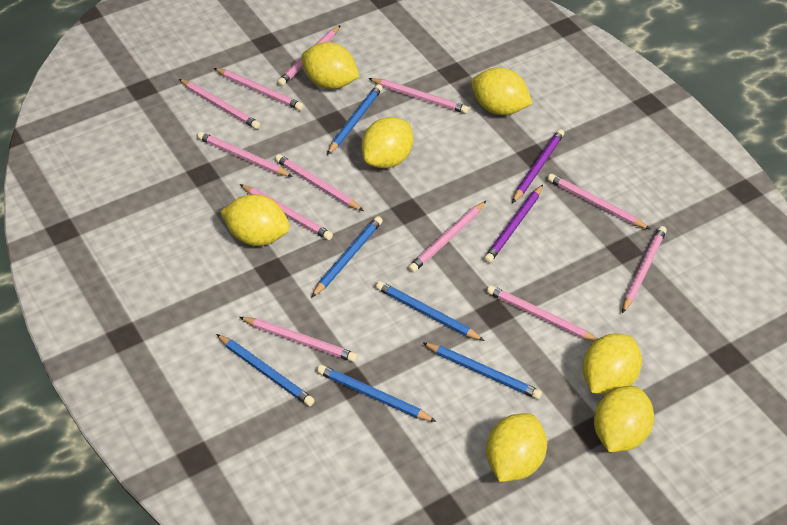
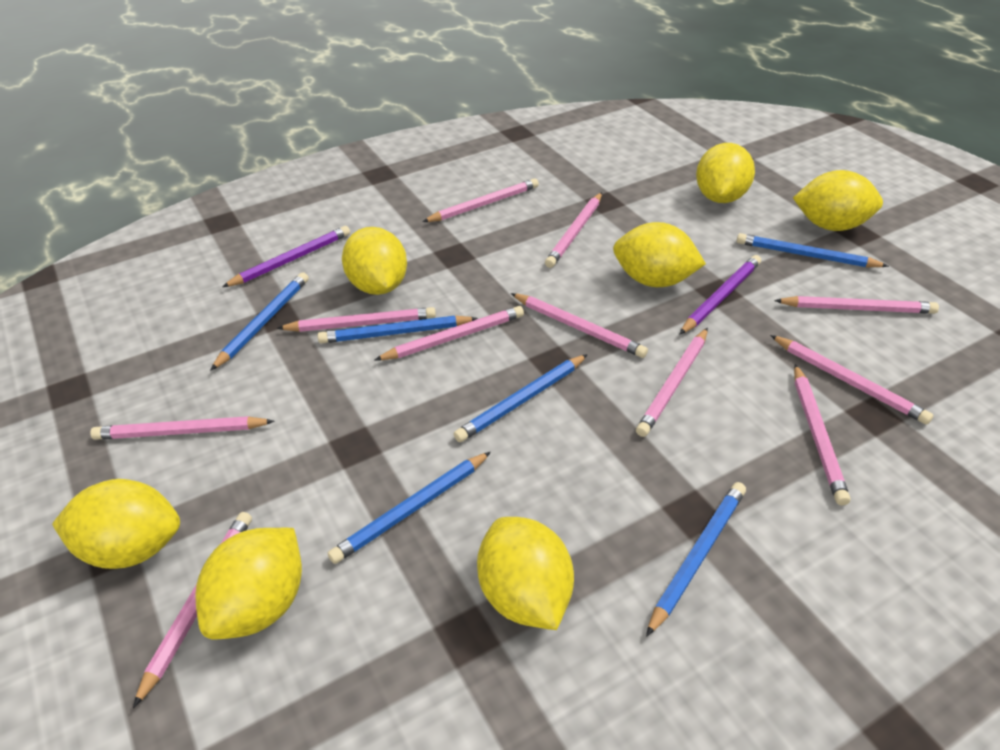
pink pencil: 12 -> 11

